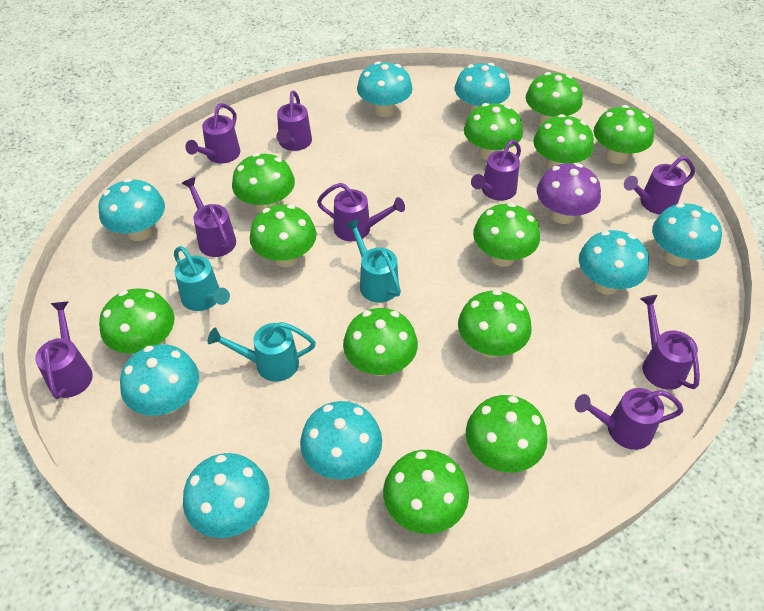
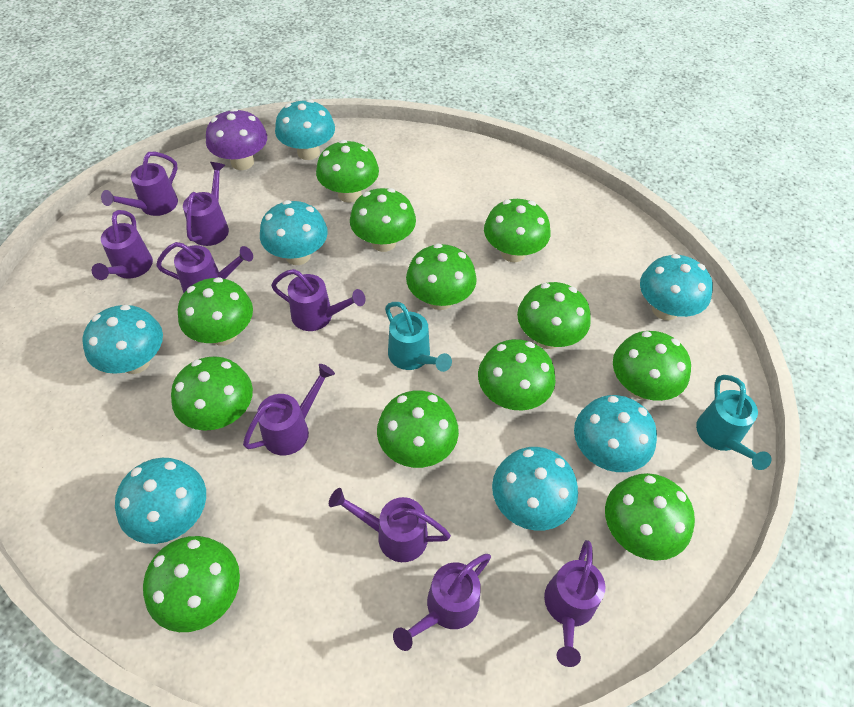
turquoise mushroom: 8 -> 7
turquoise watering can: 3 -> 2

